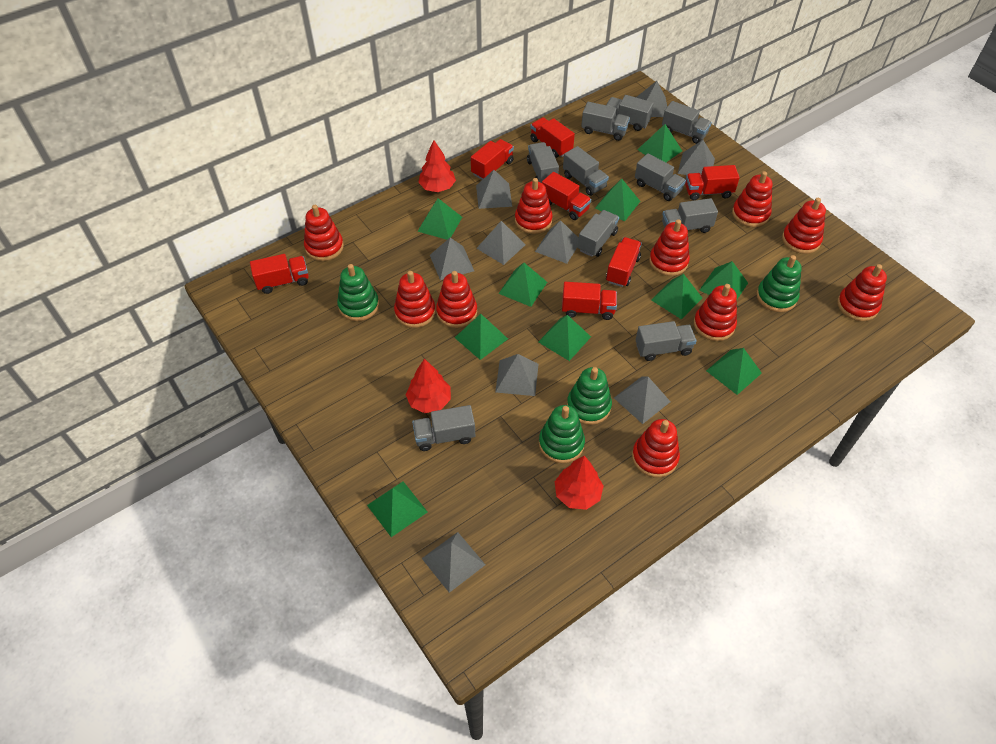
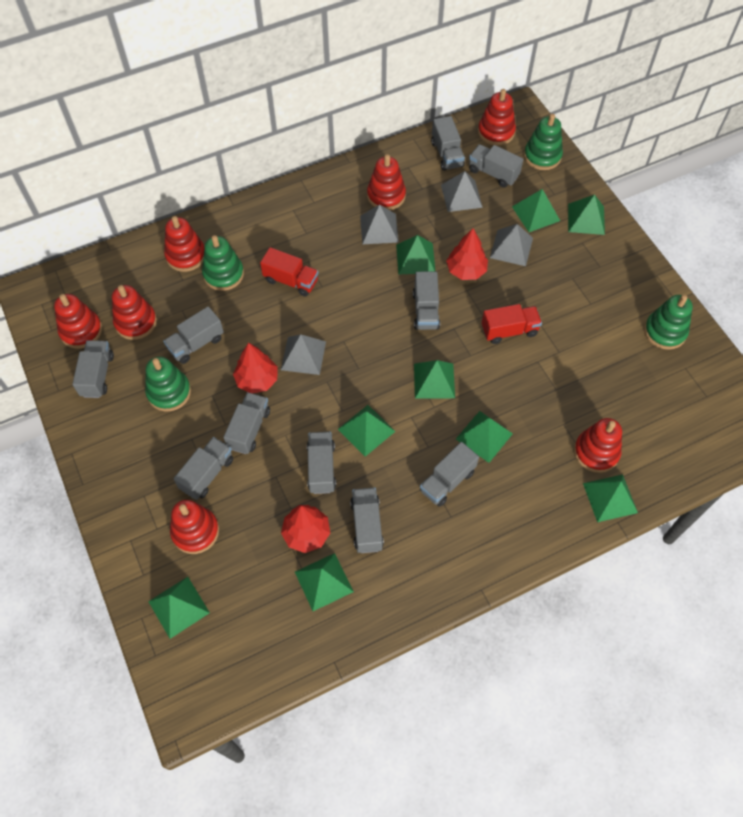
green pyramid: 10 -> 9
grey pyramid: 9 -> 4
red stacking toy: 10 -> 7
red truck: 7 -> 2

